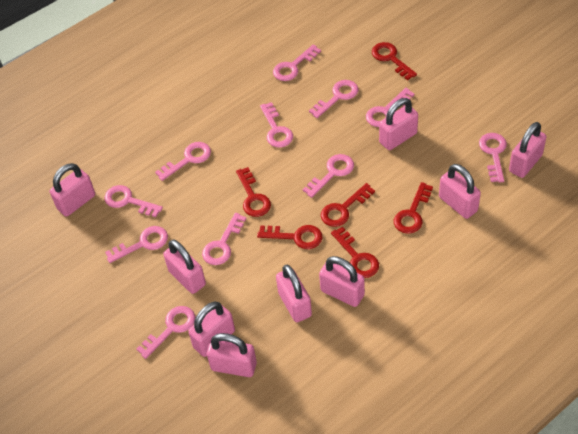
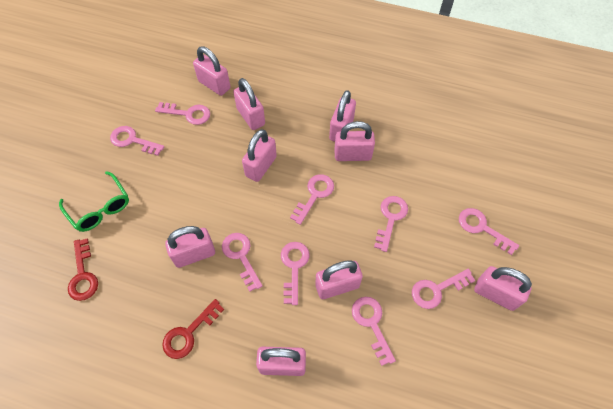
green glasses: 0 -> 1
pink key: 11 -> 9
red key: 6 -> 2

